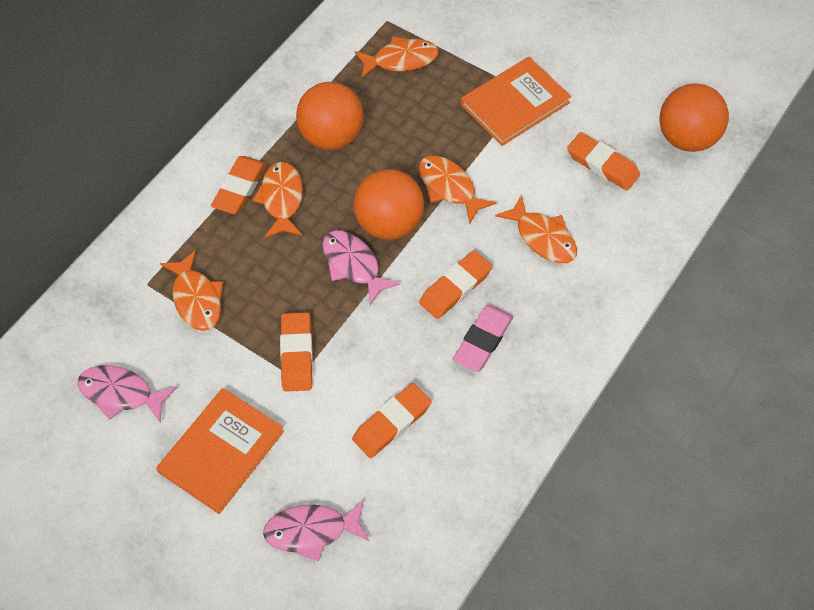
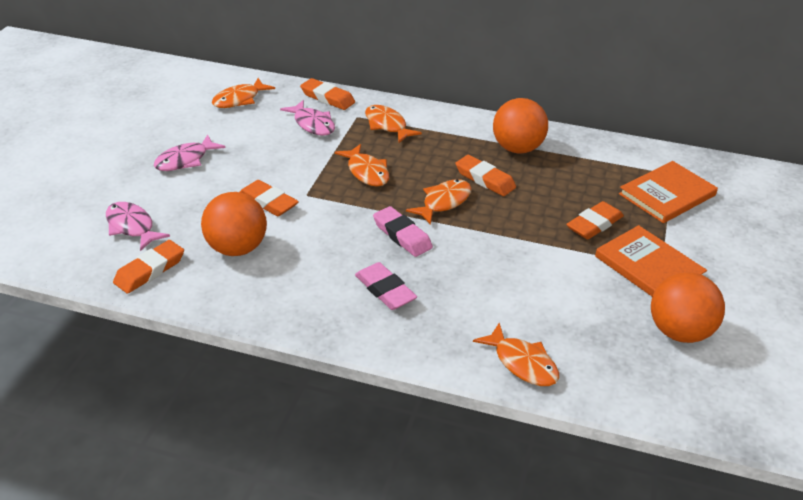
pink eraser: 1 -> 2

